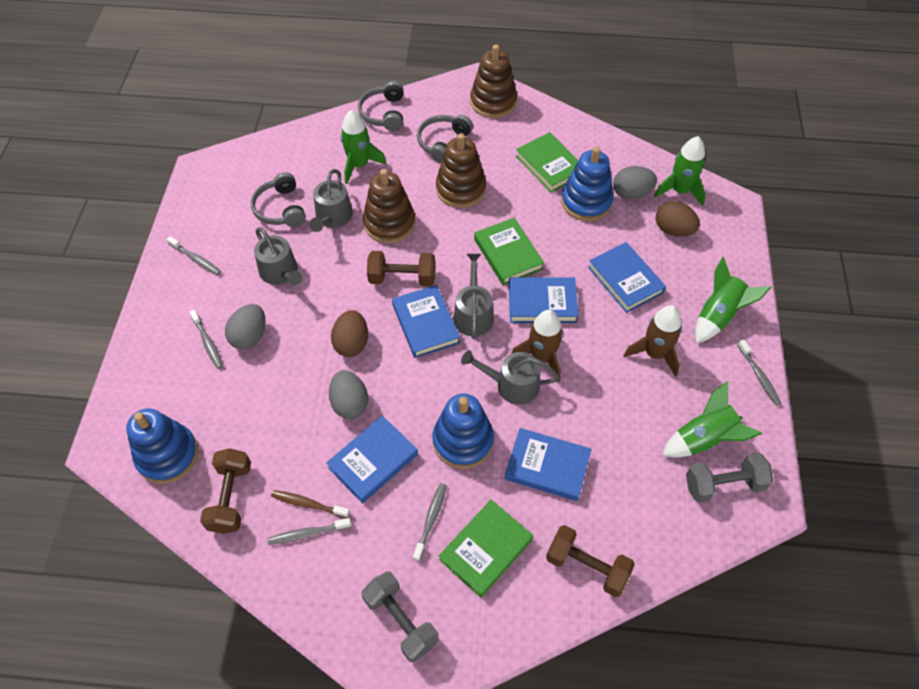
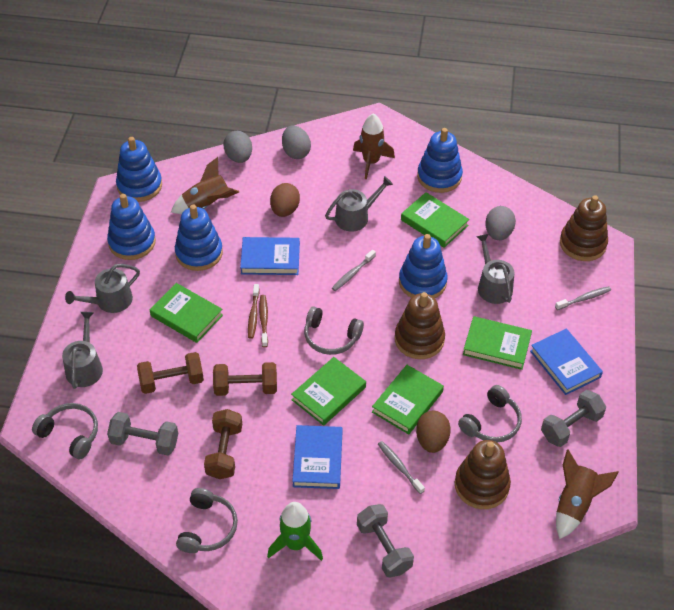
blue book: 5 -> 3
blue stacking toy: 3 -> 5
brown rocket: 2 -> 3
brown toothbrush: 1 -> 2
green book: 3 -> 5
green rocket: 4 -> 1
grey dumbbell: 2 -> 3
grey headphones: 3 -> 4
grey toothbrush: 5 -> 3

